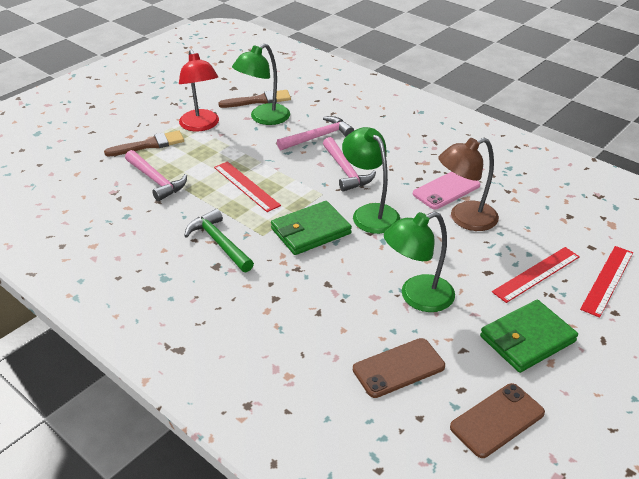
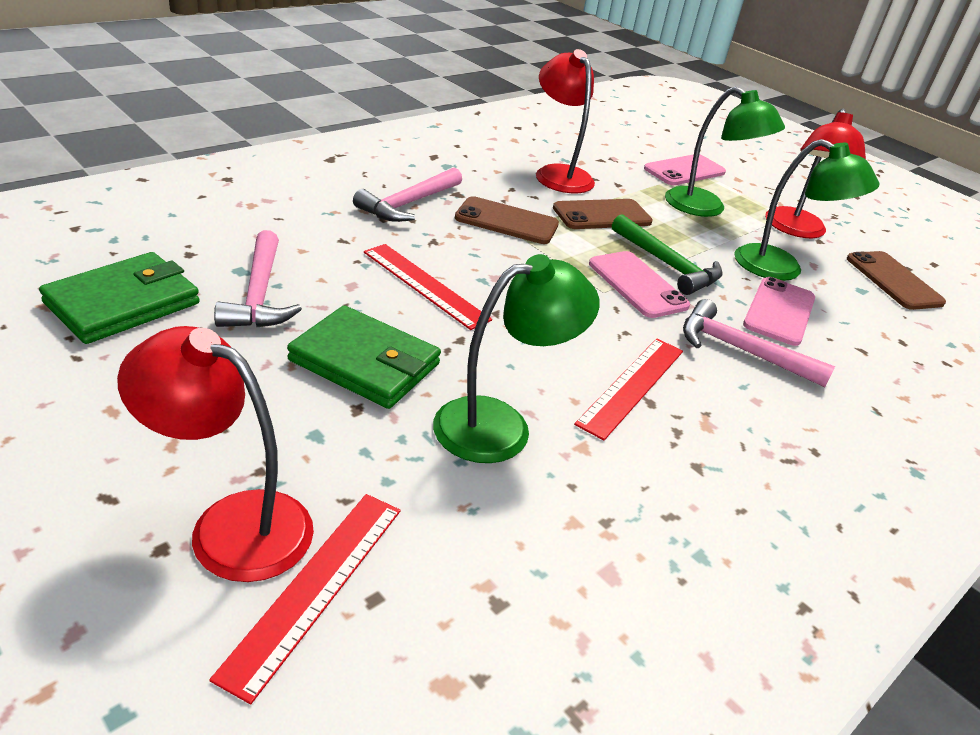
brown brush: 2 -> 0
brown lamp: 1 -> 0
brown phone: 2 -> 3
pink phone: 1 -> 3
red lamp: 1 -> 3

